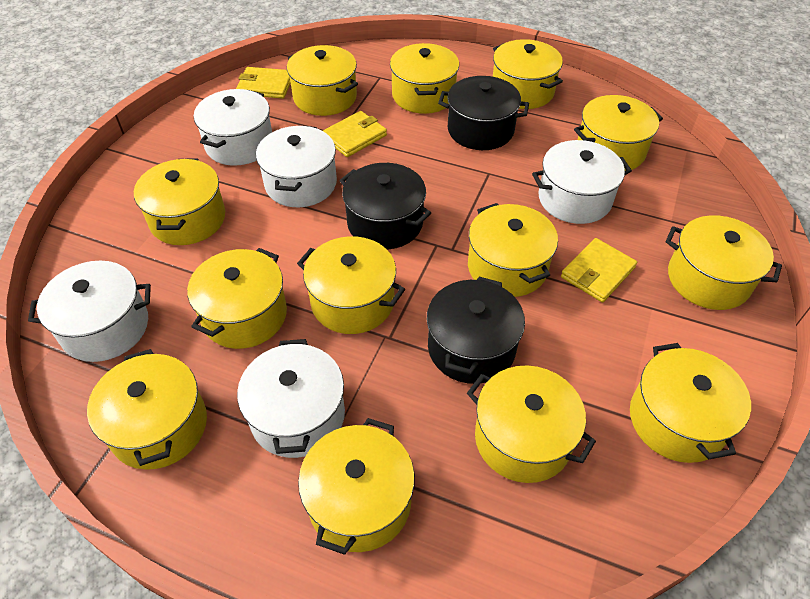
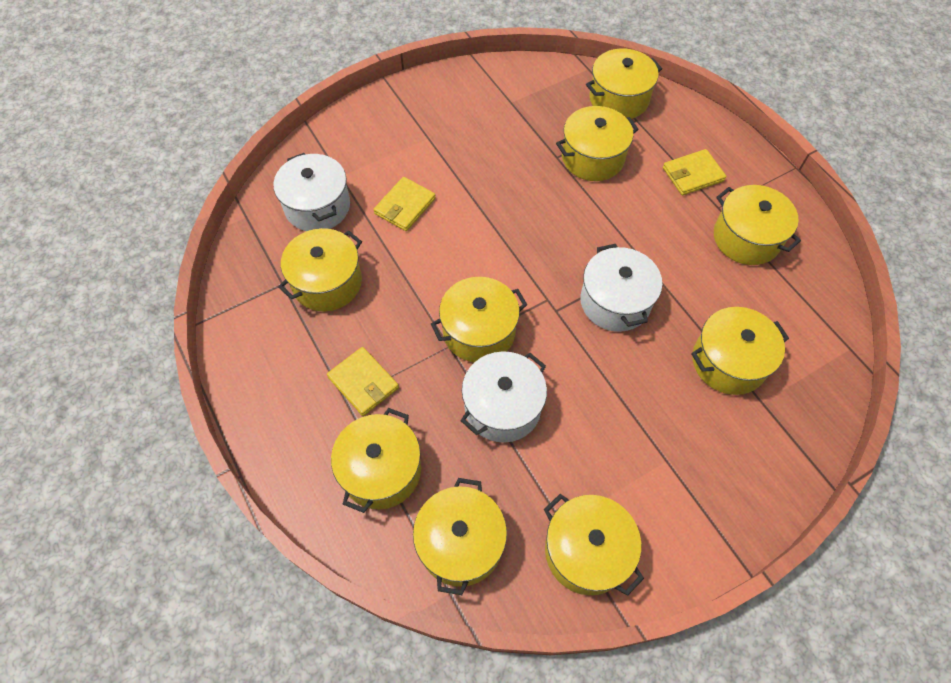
black pot: 3 -> 0
white pot: 5 -> 3
yellow pot: 13 -> 9

